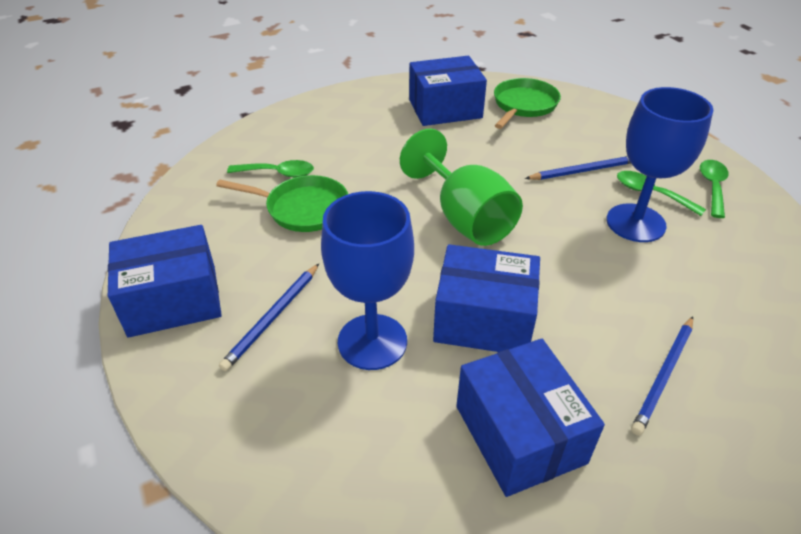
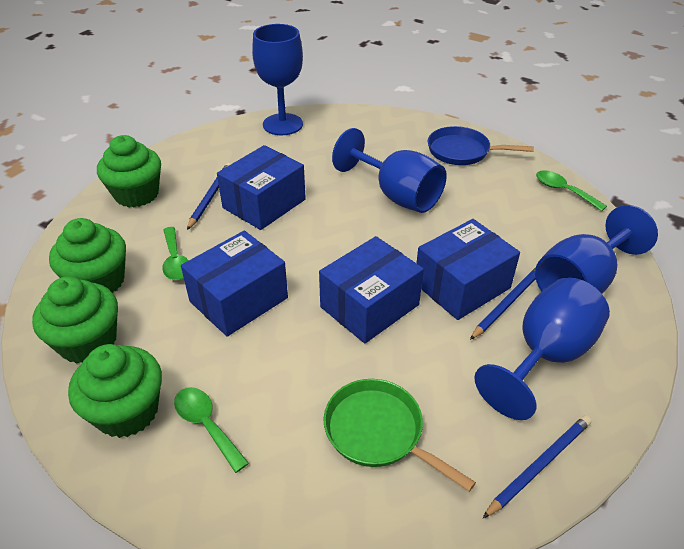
blue goblet: 2 -> 4
blue pan: 0 -> 1
green cupcake: 0 -> 4
green goblet: 1 -> 0
green pan: 2 -> 1

